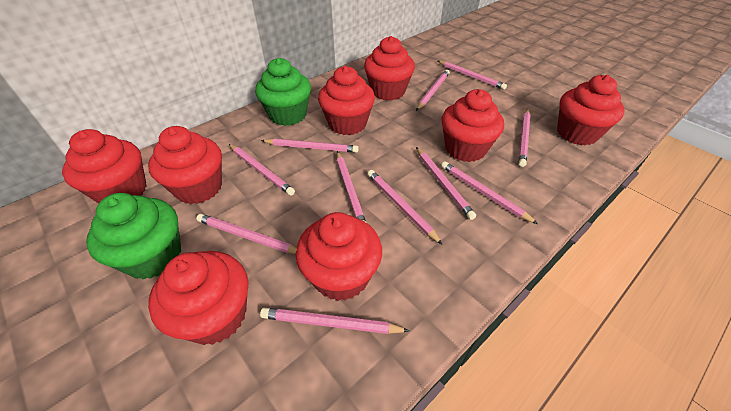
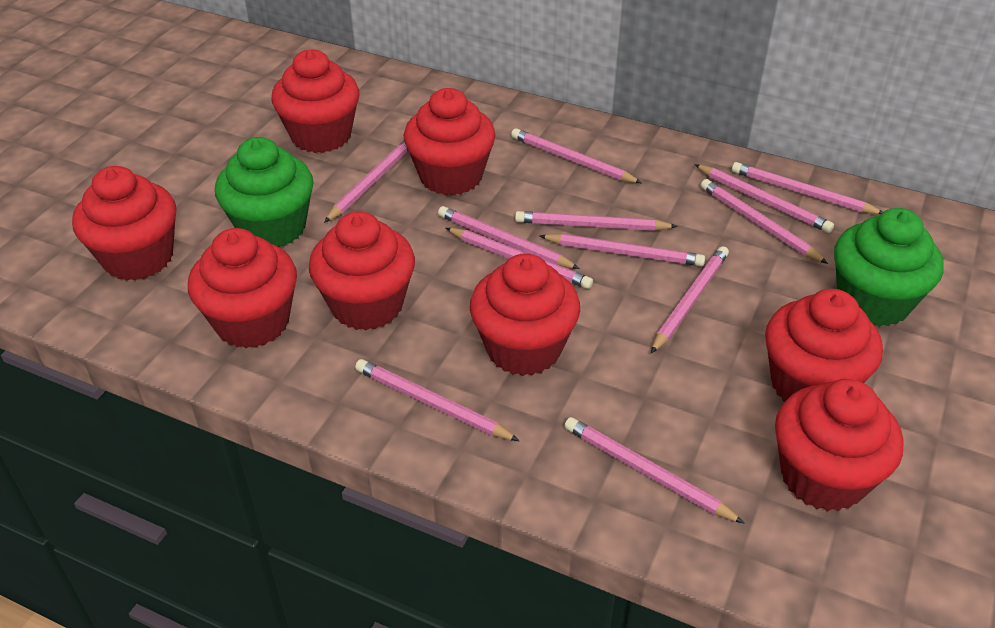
pink pencil: 11 -> 12

